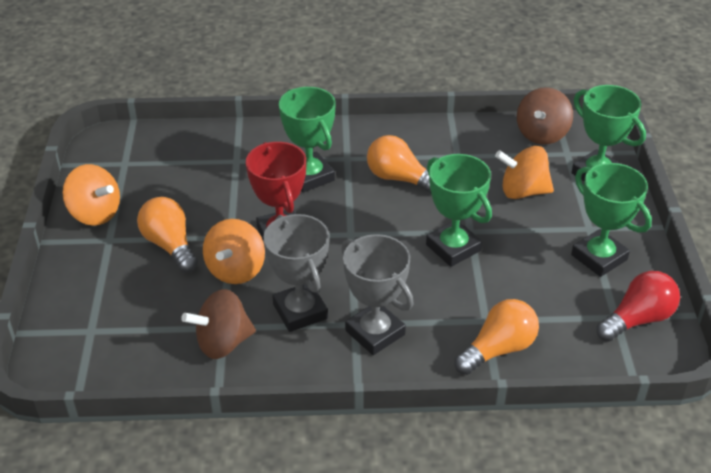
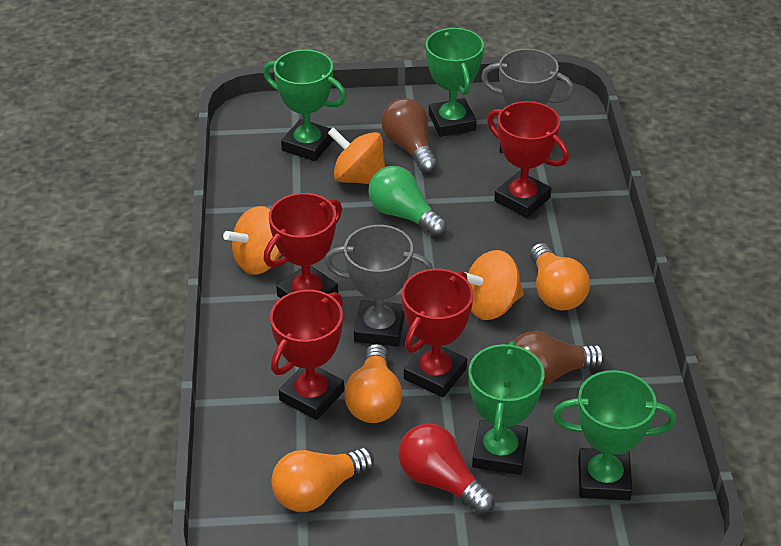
brown light bulb: 0 -> 2
brown spinning top: 2 -> 0
green light bulb: 0 -> 1
red trophy: 1 -> 4

